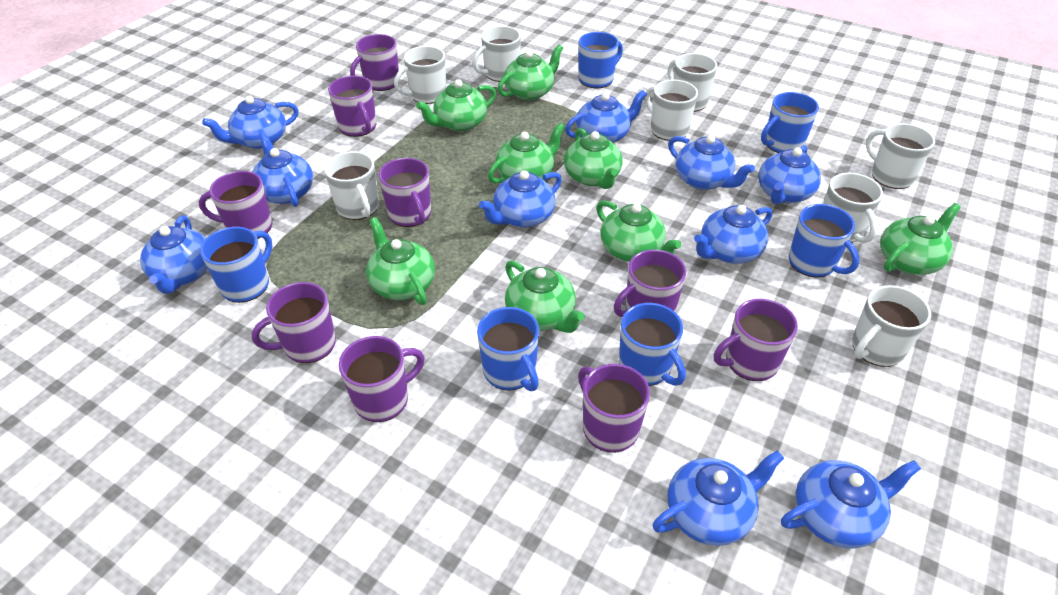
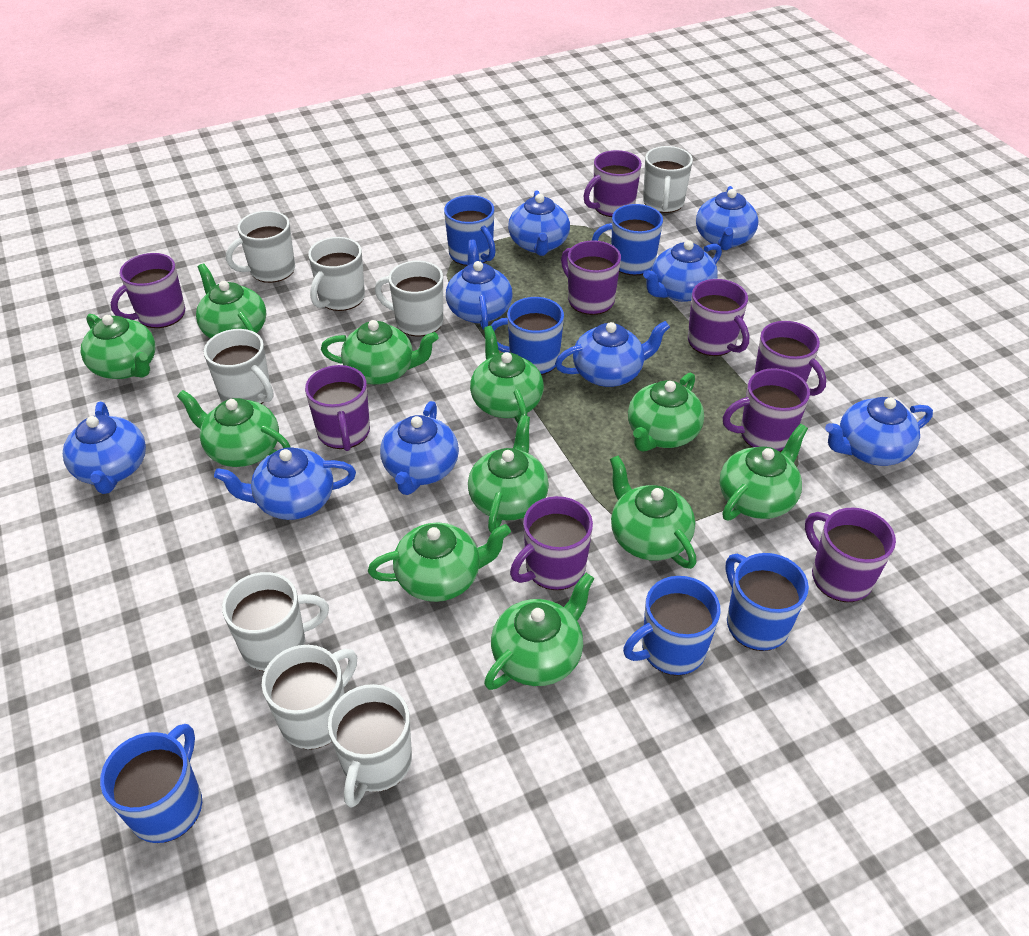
blue teapot: 10 -> 9
green teapot: 8 -> 11

